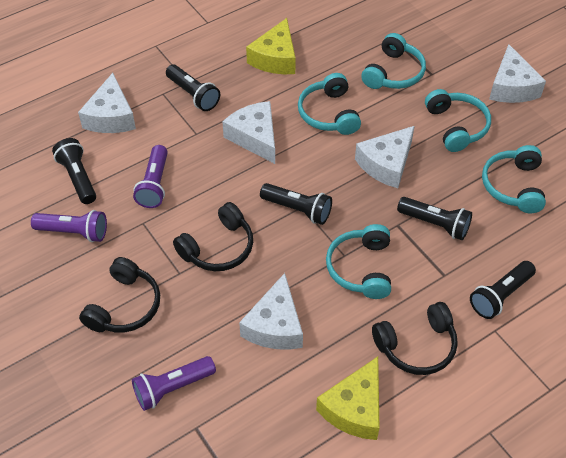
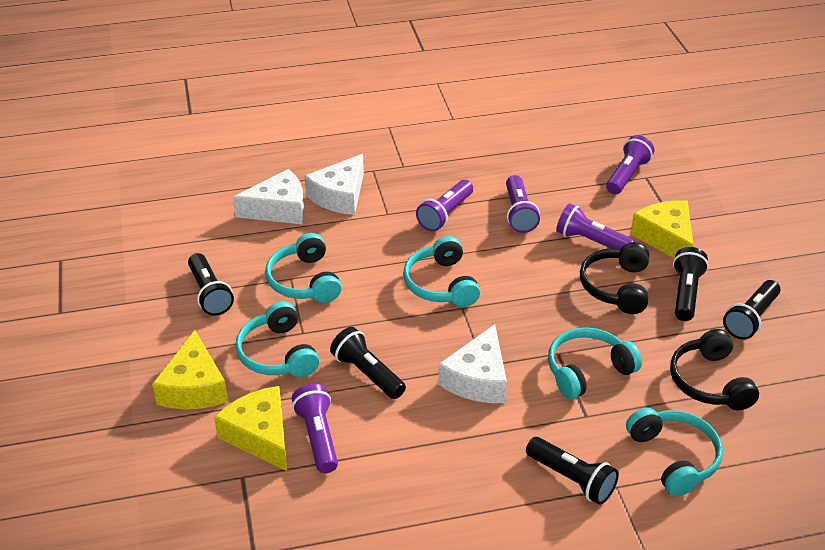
black headphones: 3 -> 2
purple flashlight: 3 -> 5
white cheese: 5 -> 3
yellow cheese: 2 -> 3

